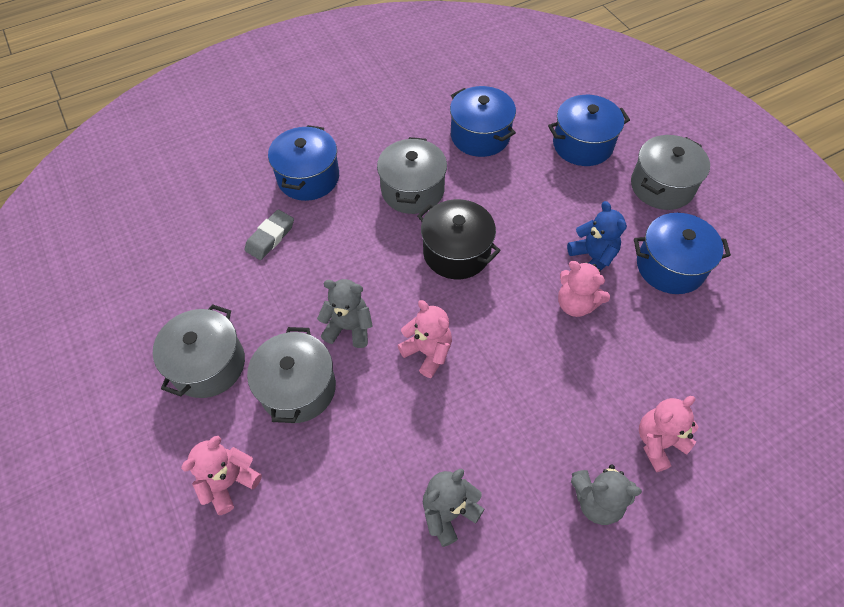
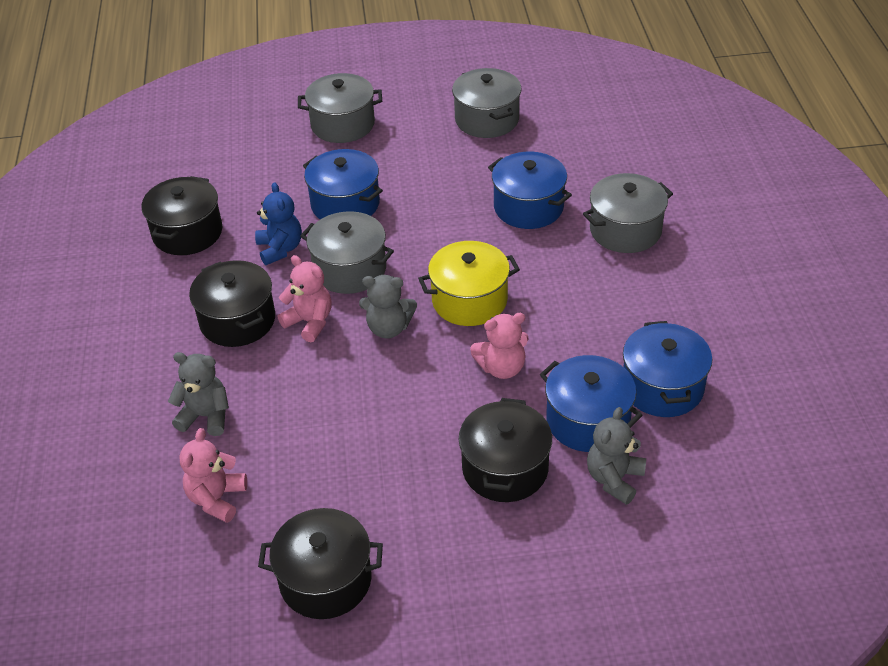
black pot: 1 -> 4
grey eraser: 1 -> 0
pink teddy bear: 4 -> 3
yellow pot: 0 -> 1

